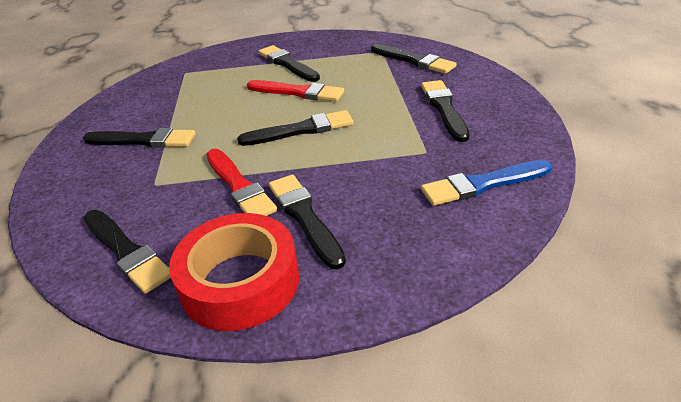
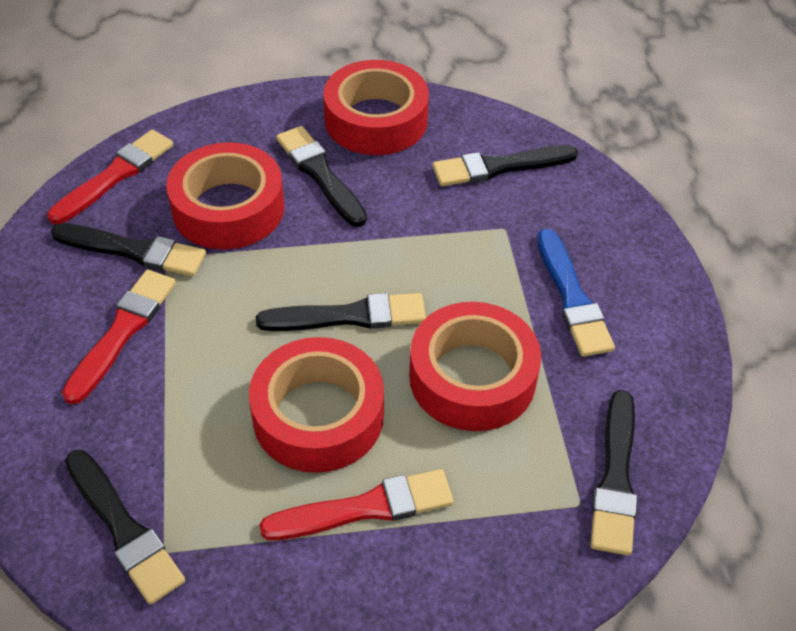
black brush: 7 -> 6
red brush: 2 -> 3
red tape: 1 -> 4

